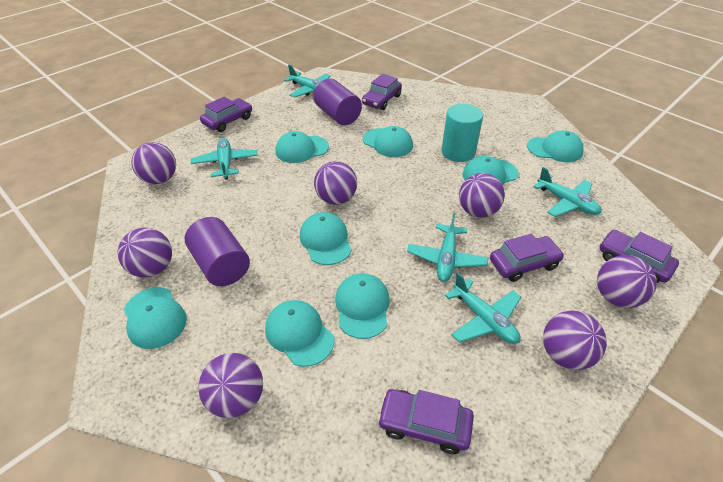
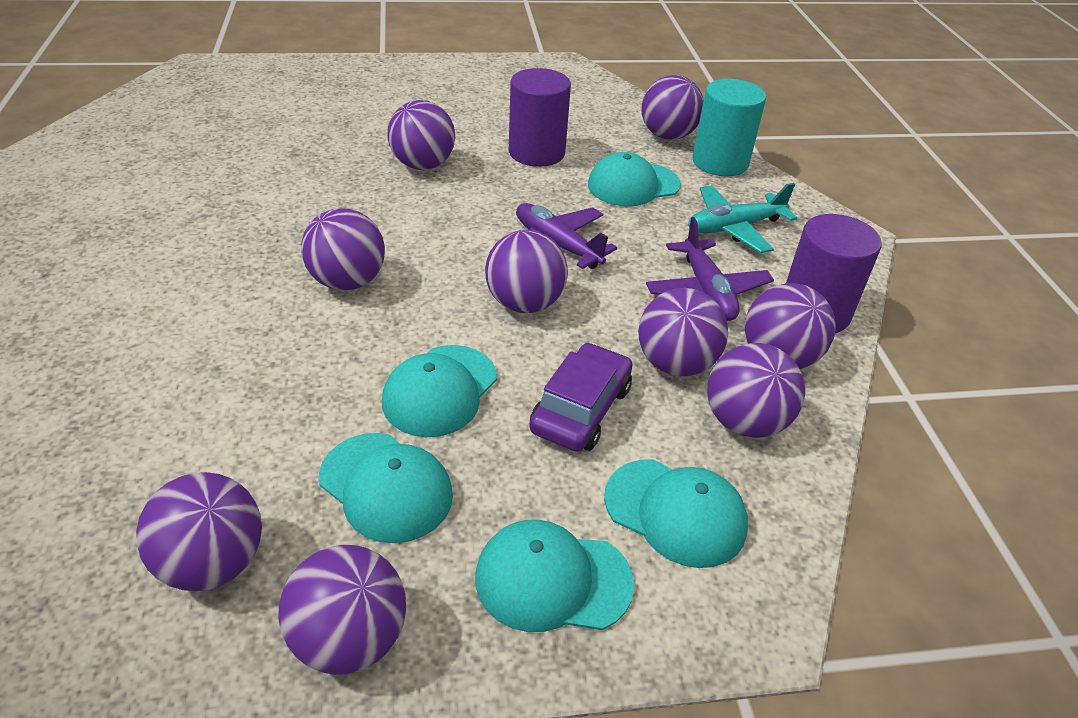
purple ball: 7 -> 9
purple car: 5 -> 1
purple plane: 0 -> 2
turquoise cap: 8 -> 5
turquoise plane: 5 -> 1

